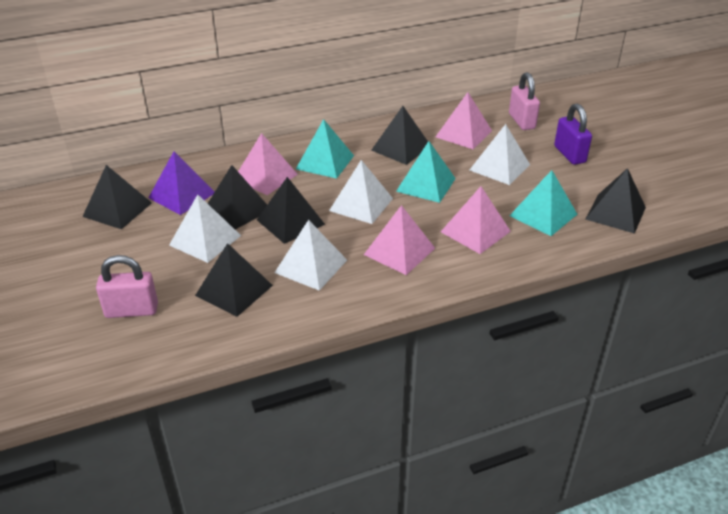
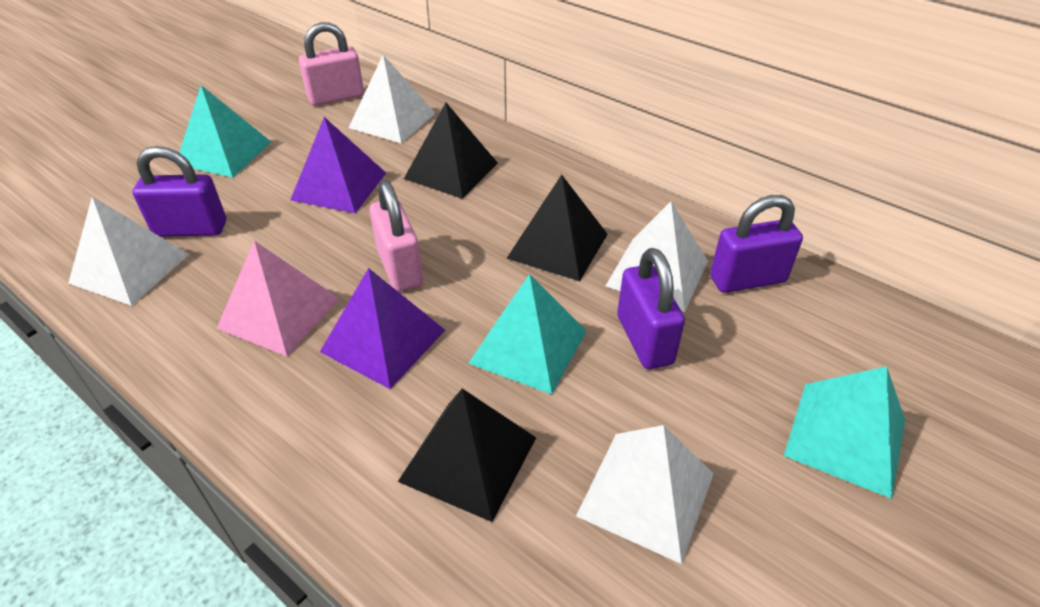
black pyramid: 6 -> 3
pink pyramid: 4 -> 1
purple padlock: 1 -> 3
purple pyramid: 1 -> 2

